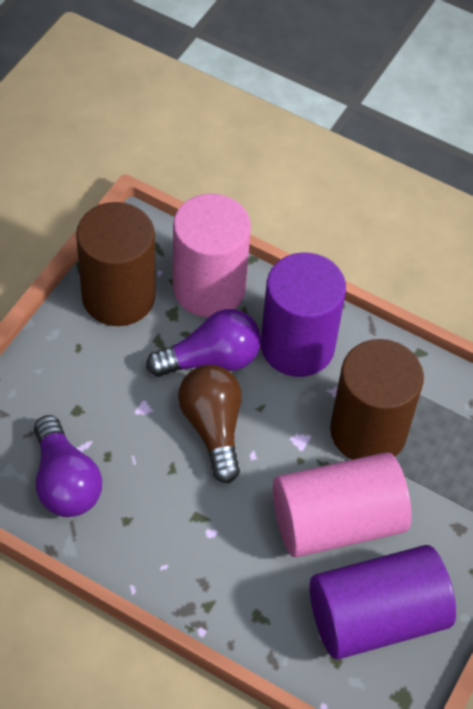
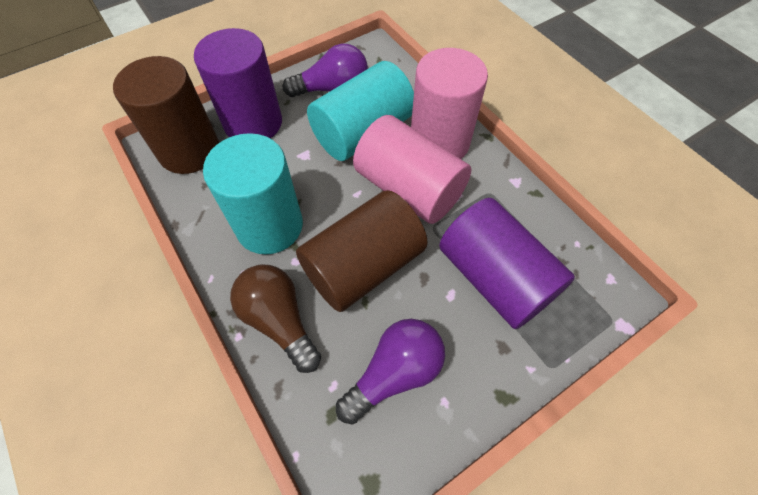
turquoise cylinder: 0 -> 2

